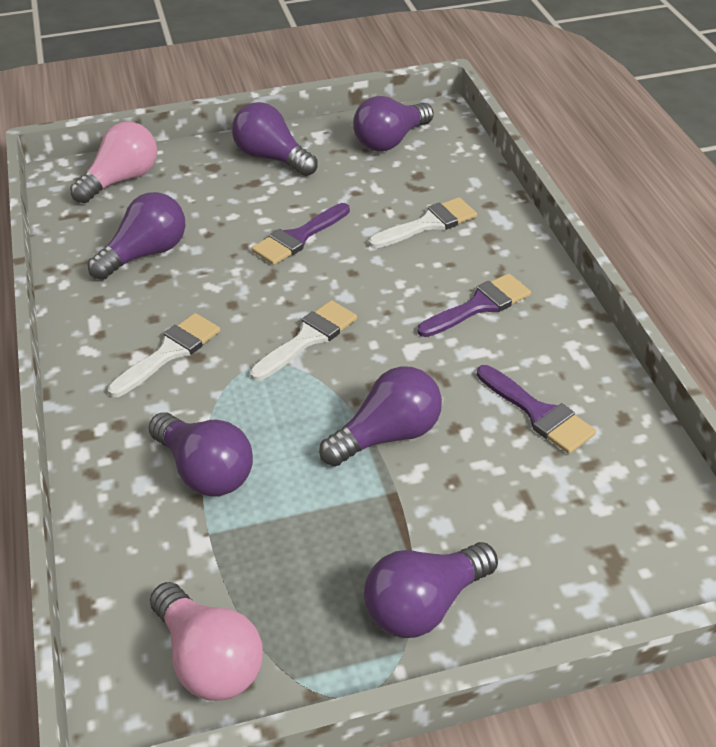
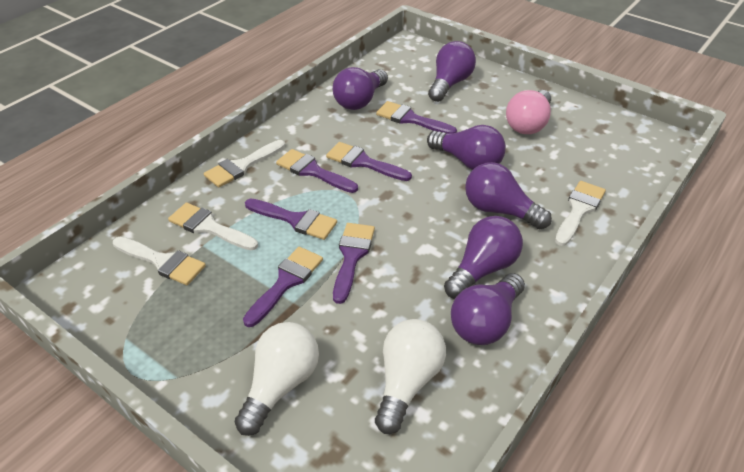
pink light bulb: 2 -> 1
purple brush: 3 -> 6
white brush: 3 -> 4
white light bulb: 0 -> 2

